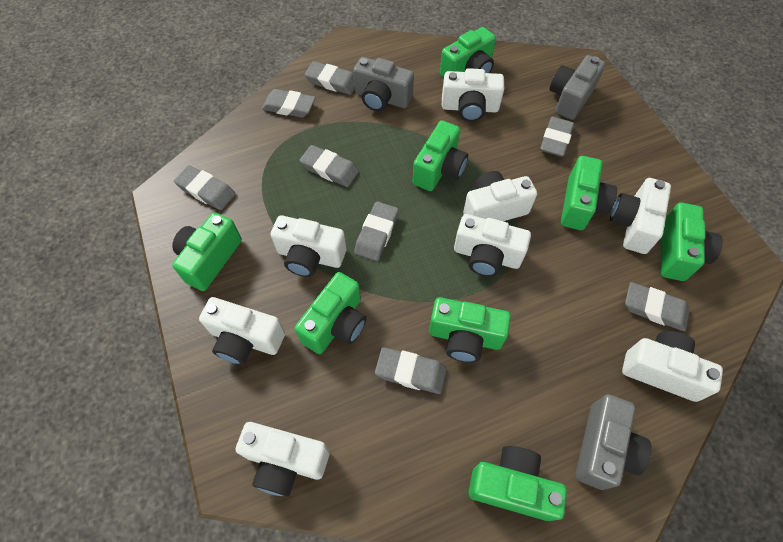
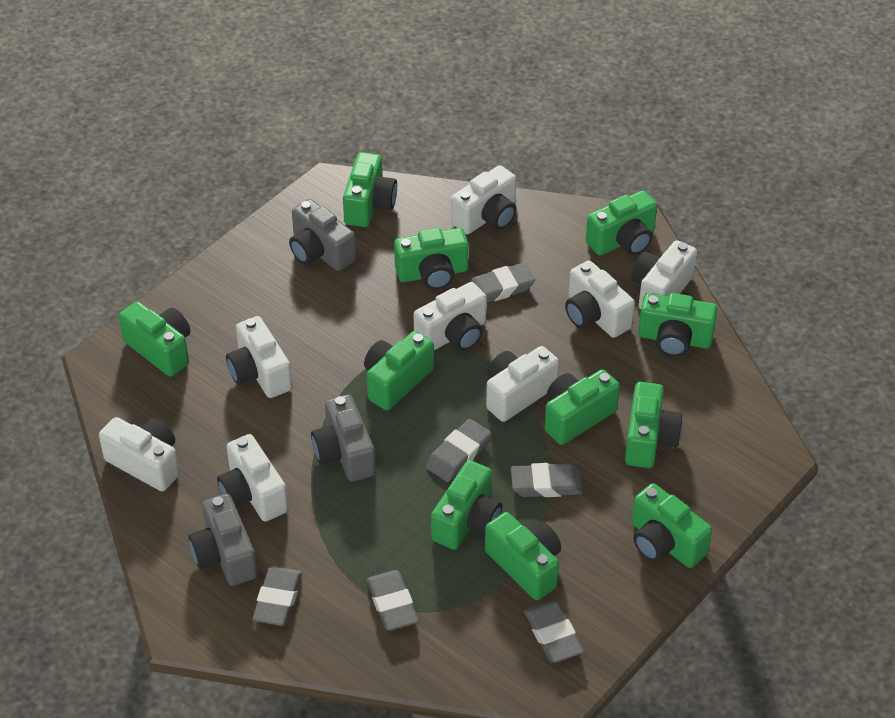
green camera: 8 -> 11
grey eraser: 8 -> 6

